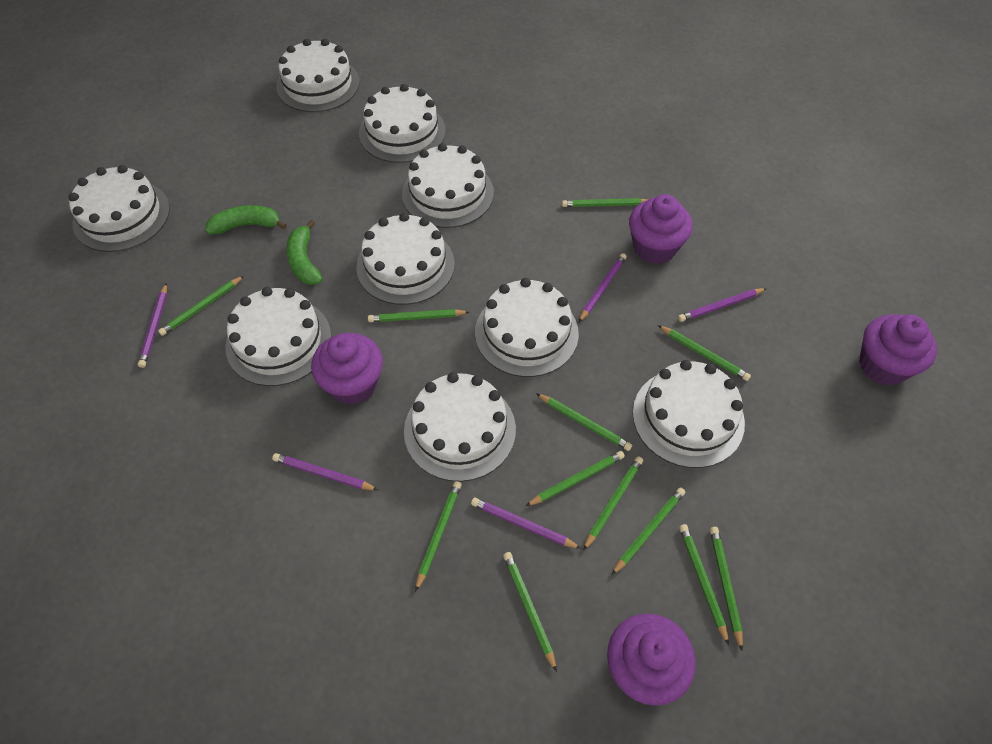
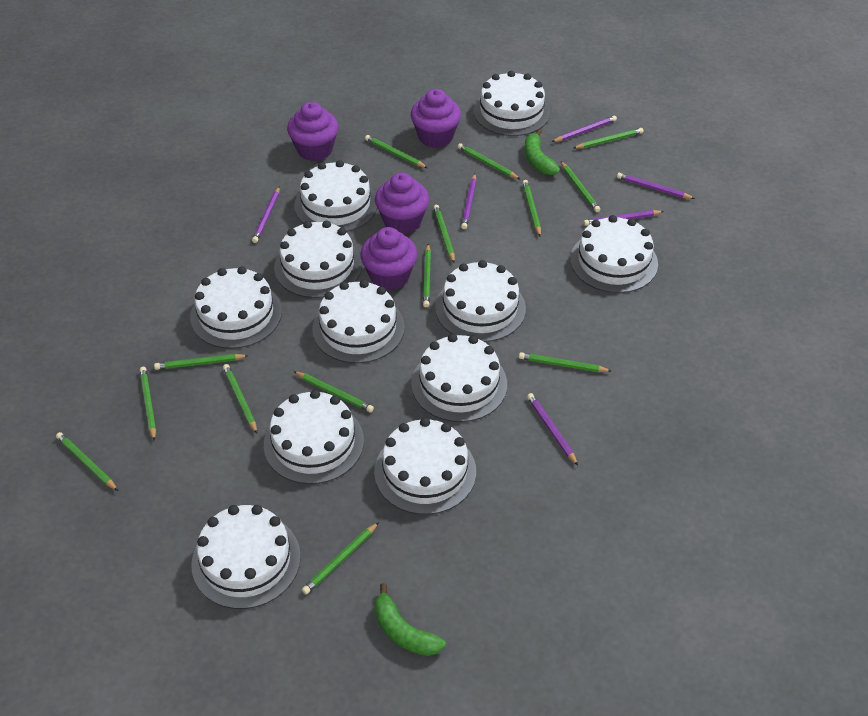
green pencil: 12 -> 14
purple pencil: 5 -> 6
white cake: 9 -> 11

